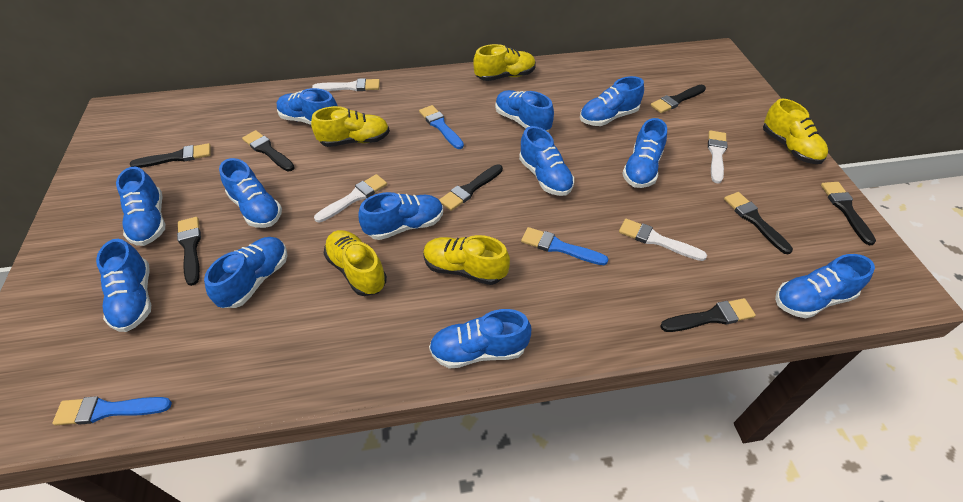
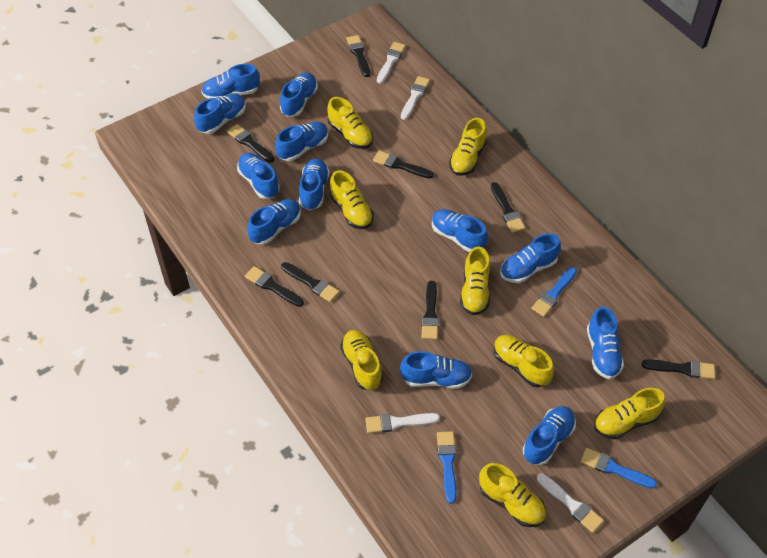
yellow shoe: 5 -> 8

